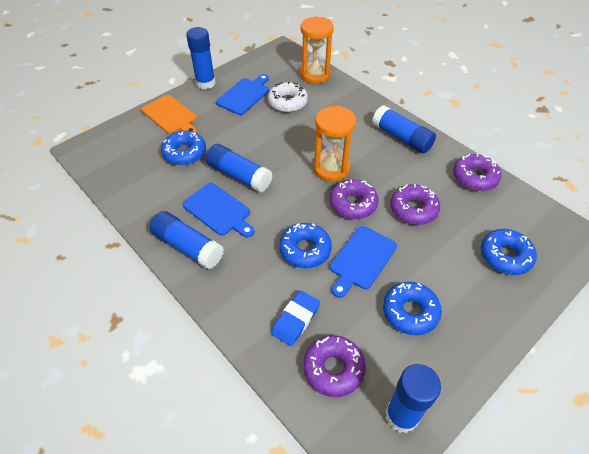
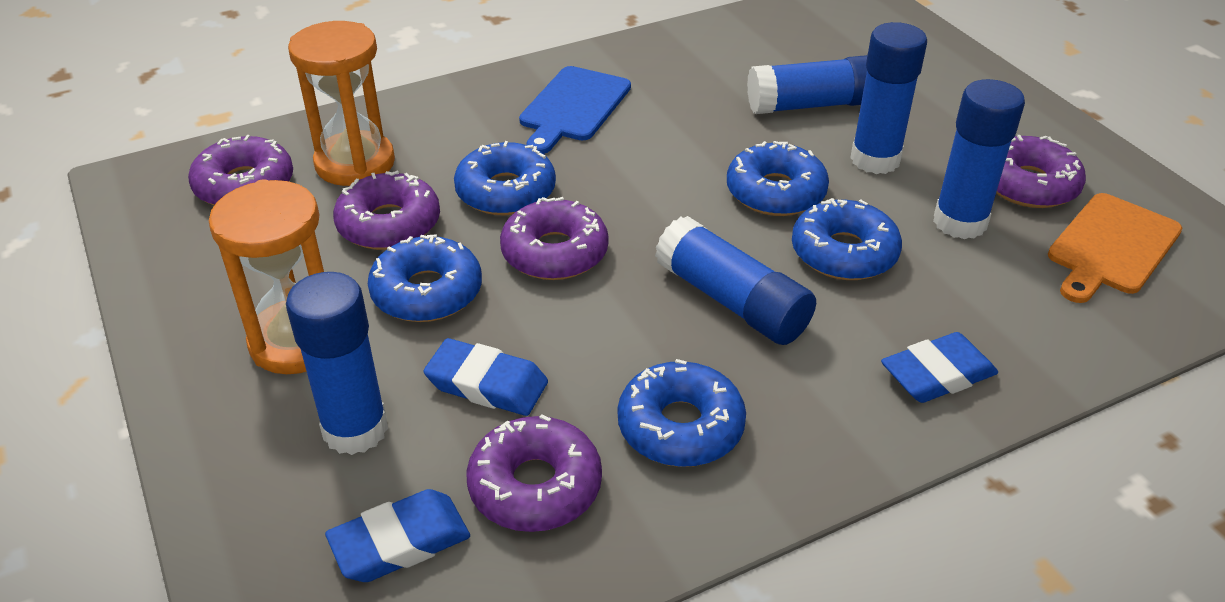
blue cutting board: 3 -> 1
blue donut: 4 -> 5
blue eraser: 1 -> 3
purple donut: 4 -> 5
white donut: 1 -> 0

